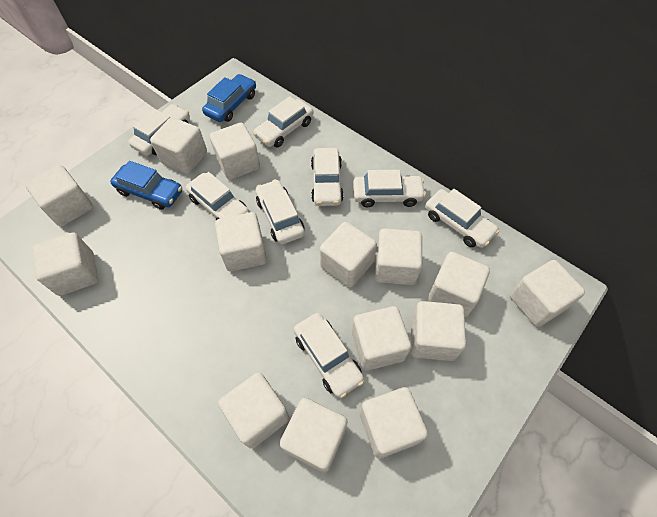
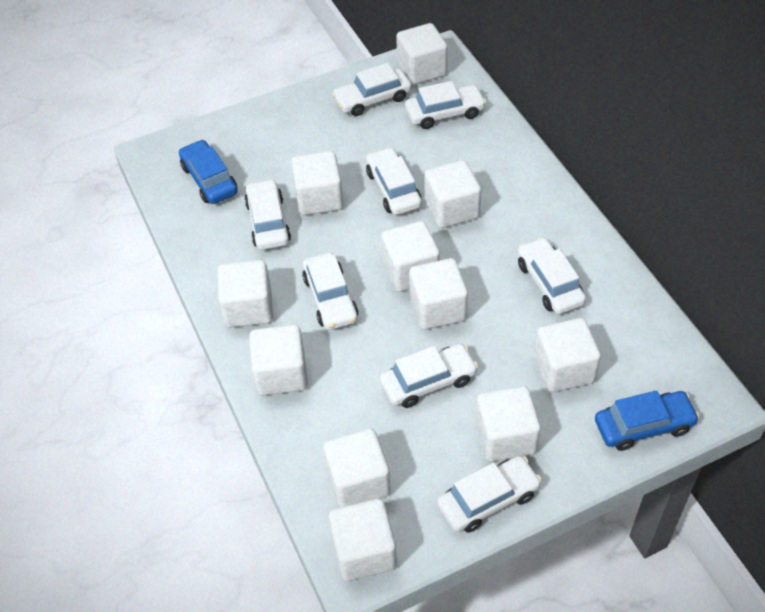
white cube: 14 -> 11

